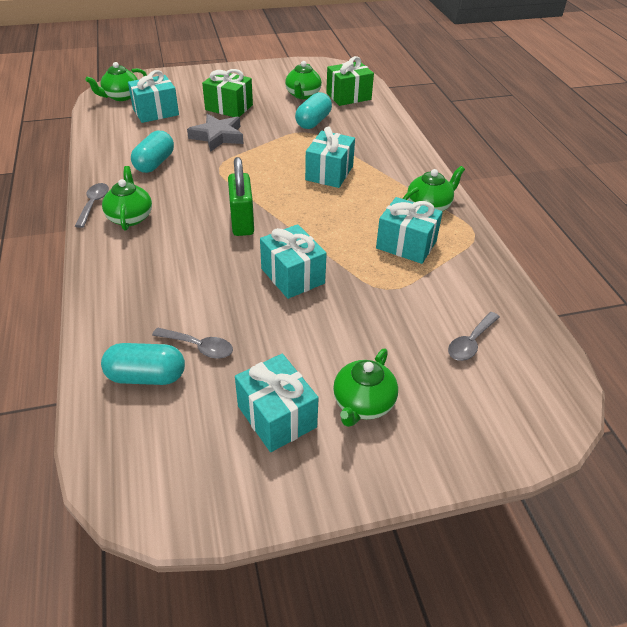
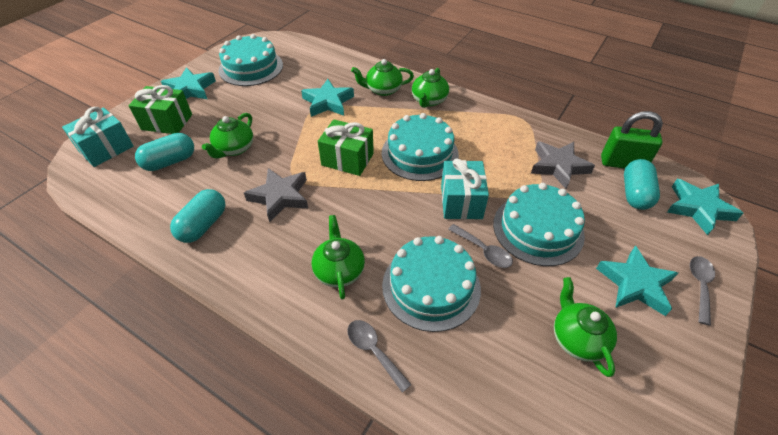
grey star: 1 -> 2
turquoise cake: 0 -> 4
turquoise gift: 5 -> 2
turquoise star: 0 -> 4

